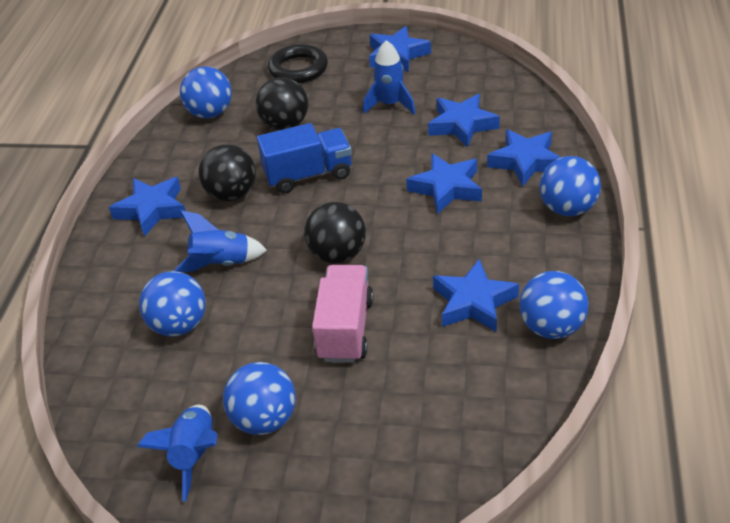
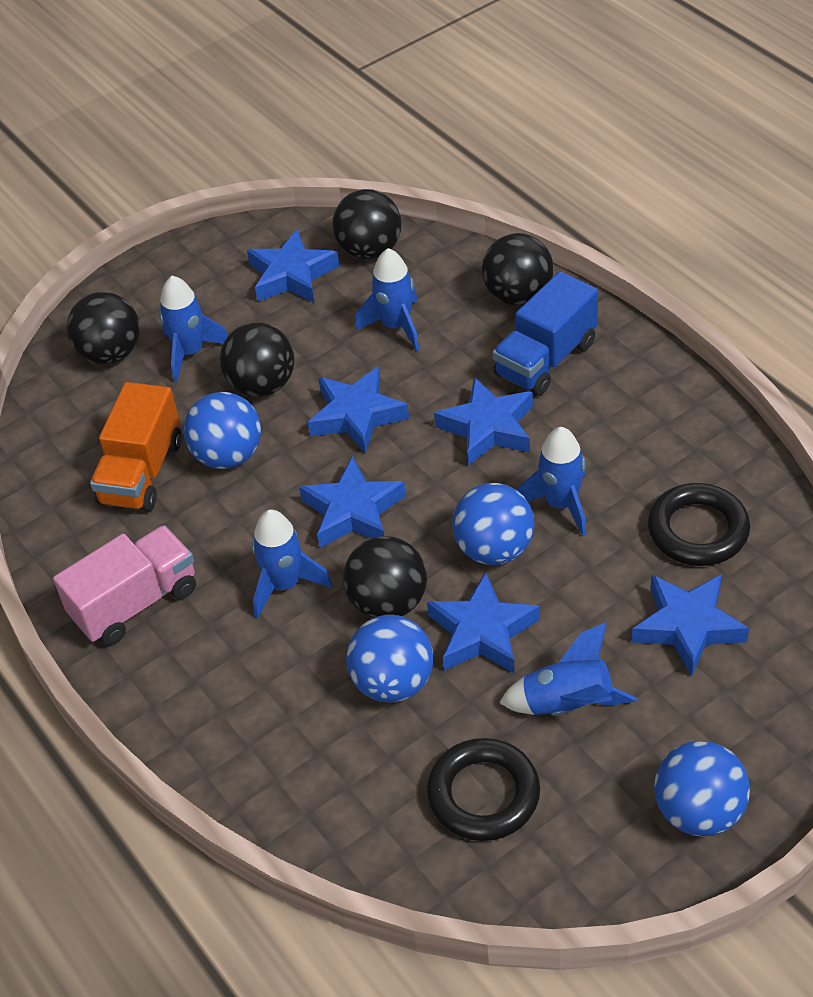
black ball: 3 -> 5
black ring: 1 -> 2
blue ball: 5 -> 4
blue rocket: 3 -> 5
orange truck: 0 -> 1

